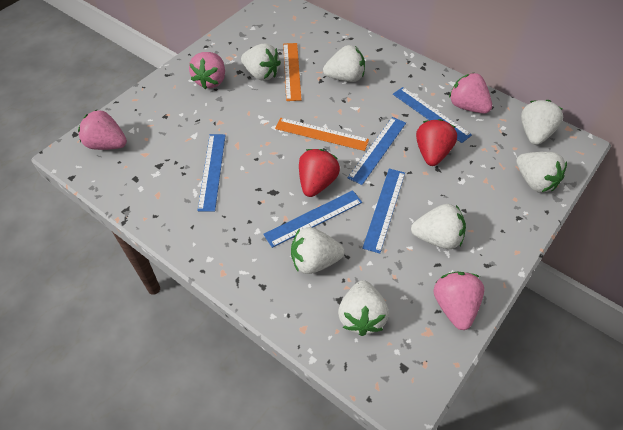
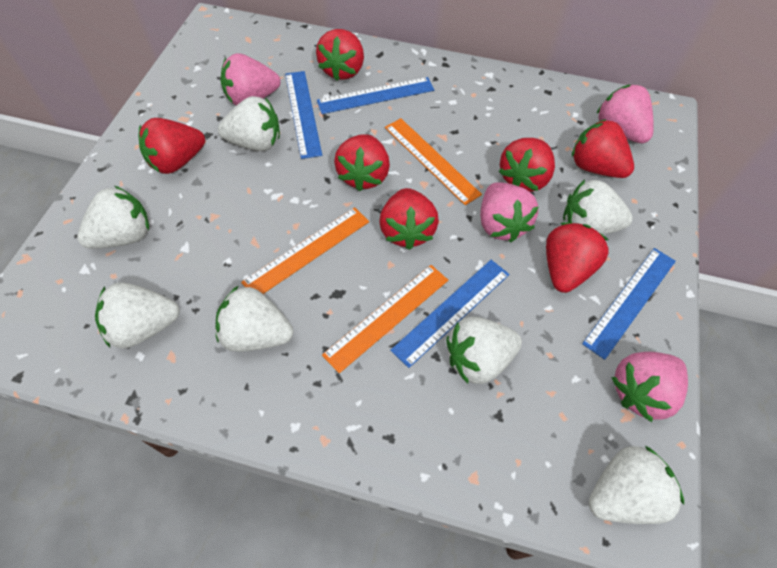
blue ruler: 5 -> 4
orange ruler: 2 -> 3
red strawberry: 2 -> 7

